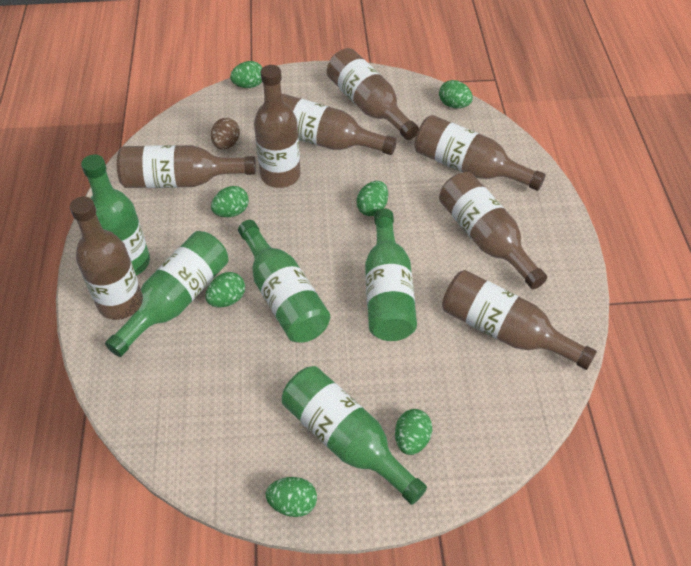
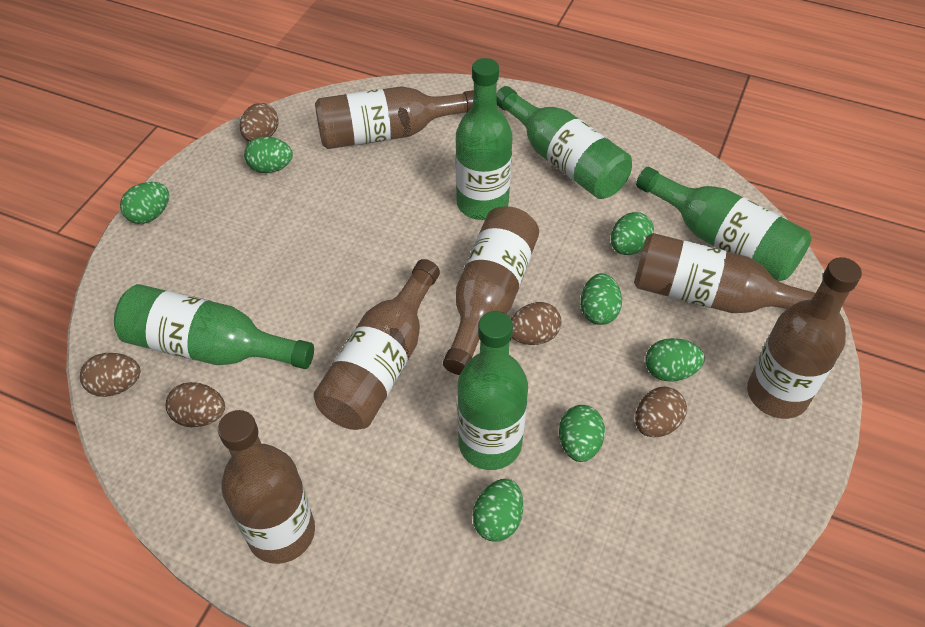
brown bottle: 8 -> 6
brown egg: 1 -> 5

